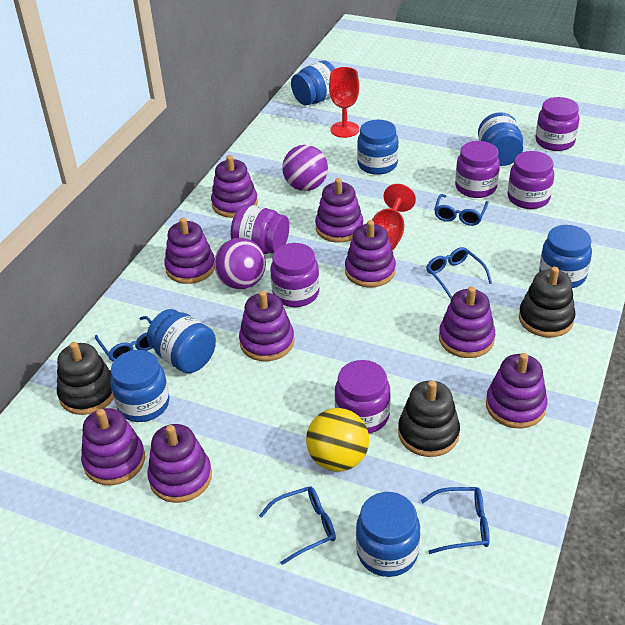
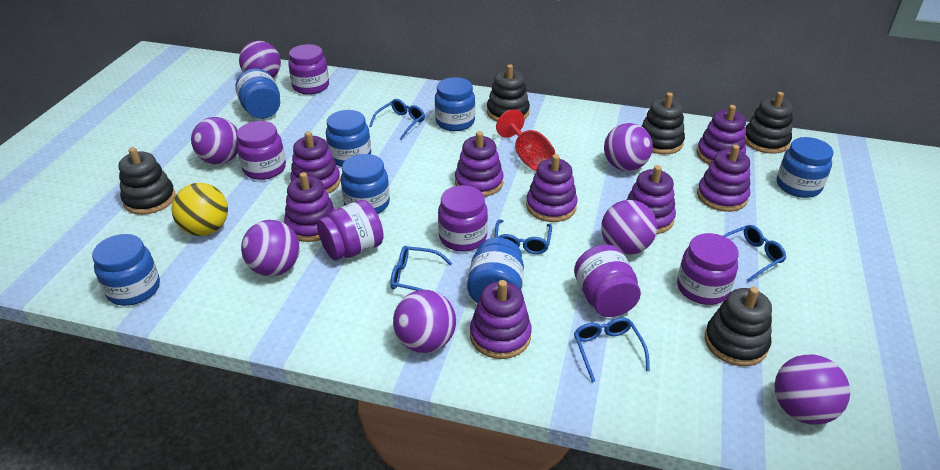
black stacking toy: 3 -> 5
purple ball: 2 -> 7
purple stacking toy: 9 -> 8
red goblet: 2 -> 1

